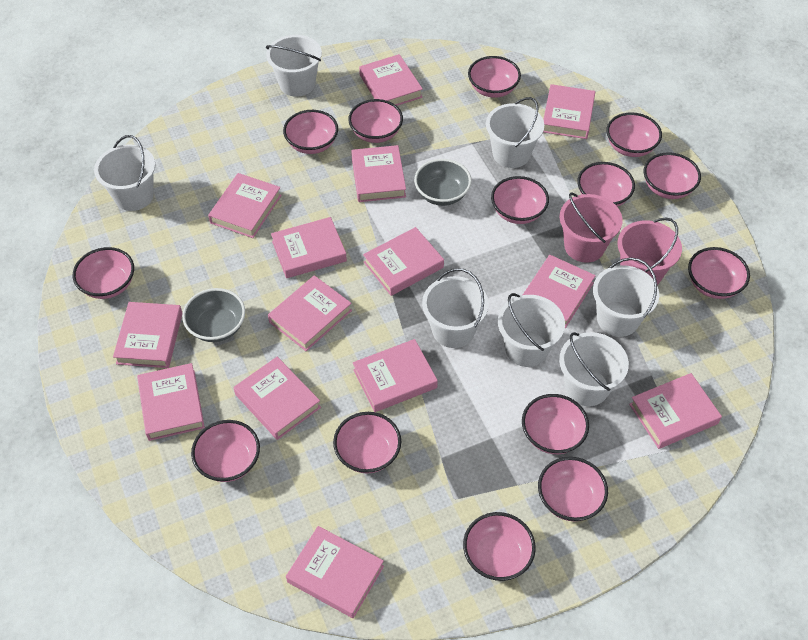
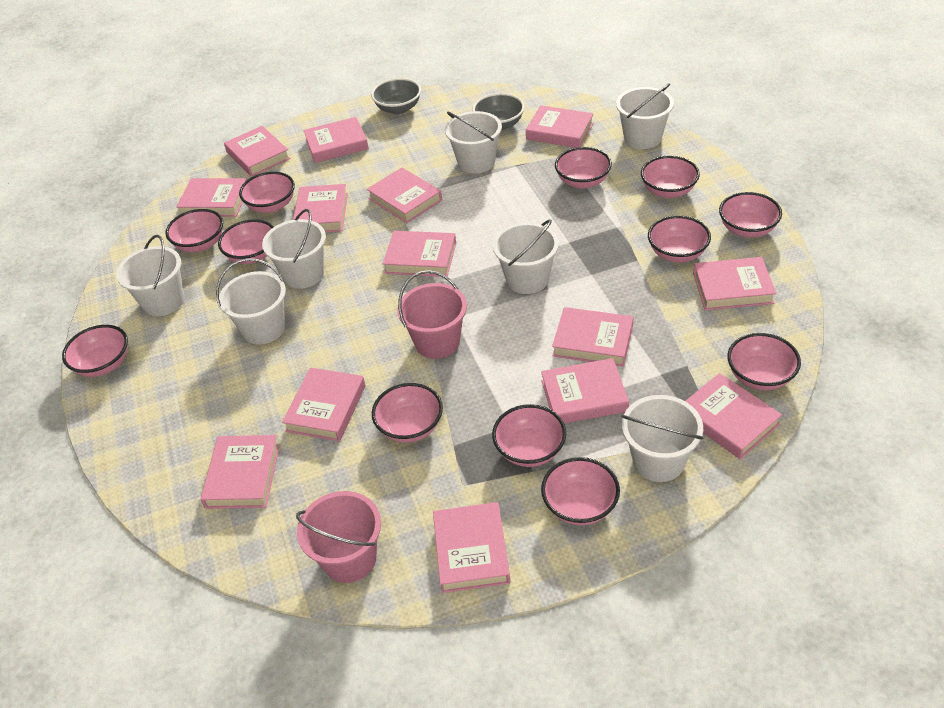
pink bowl: 14 -> 12

